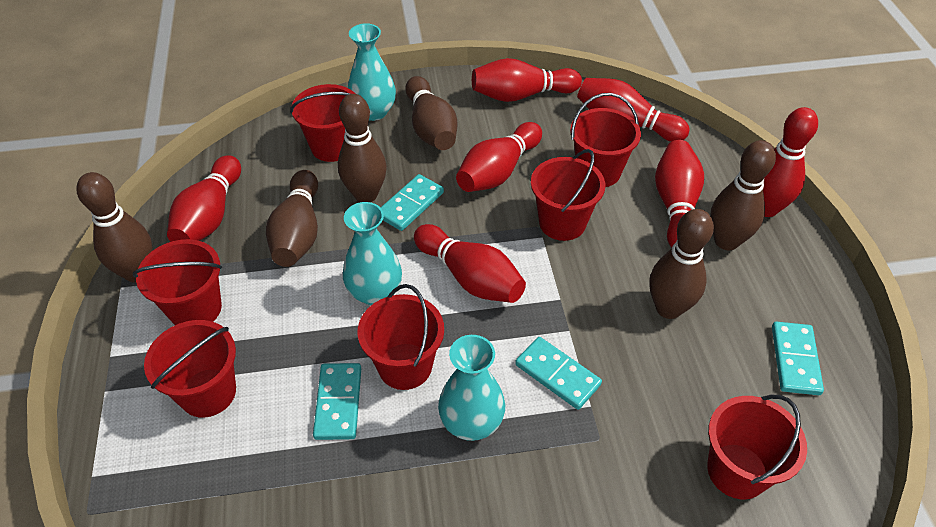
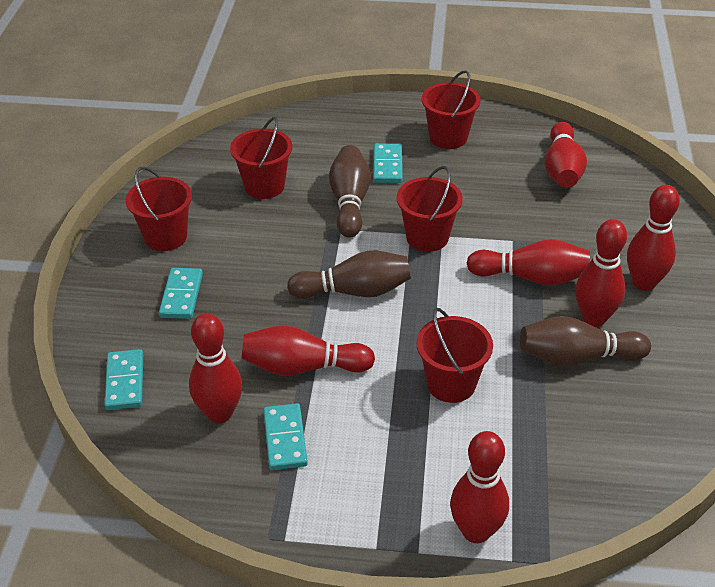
brown bowling pin: 6 -> 3
red bucket: 7 -> 5
turquoise vase: 3 -> 0

